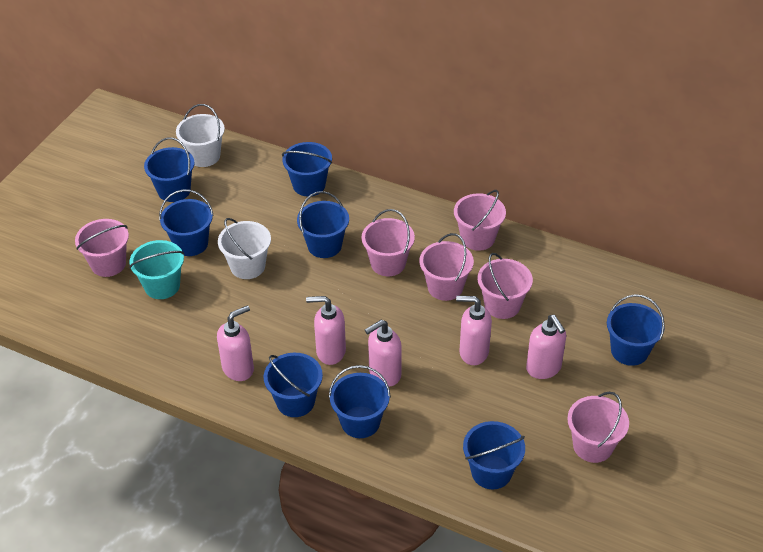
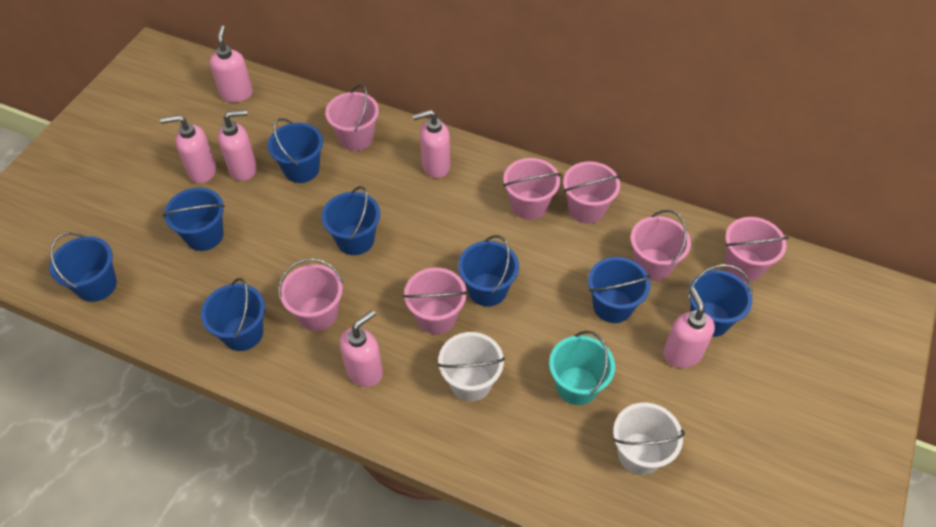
pink bucket: 6 -> 7
pink soap dispenser: 5 -> 6

